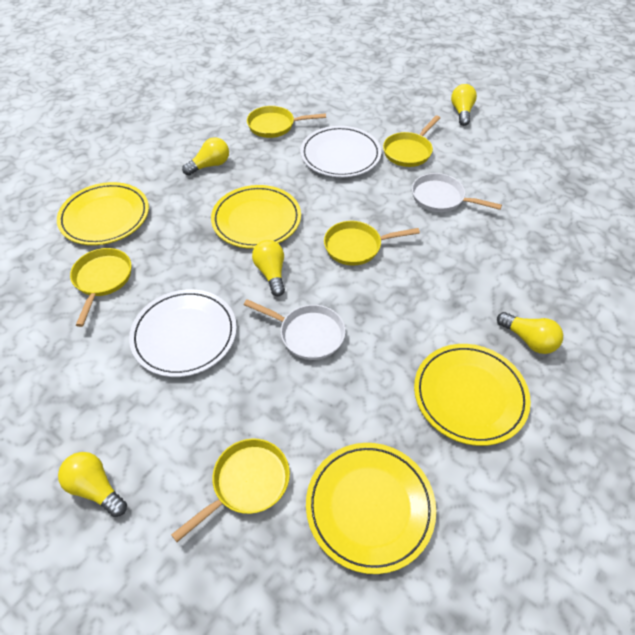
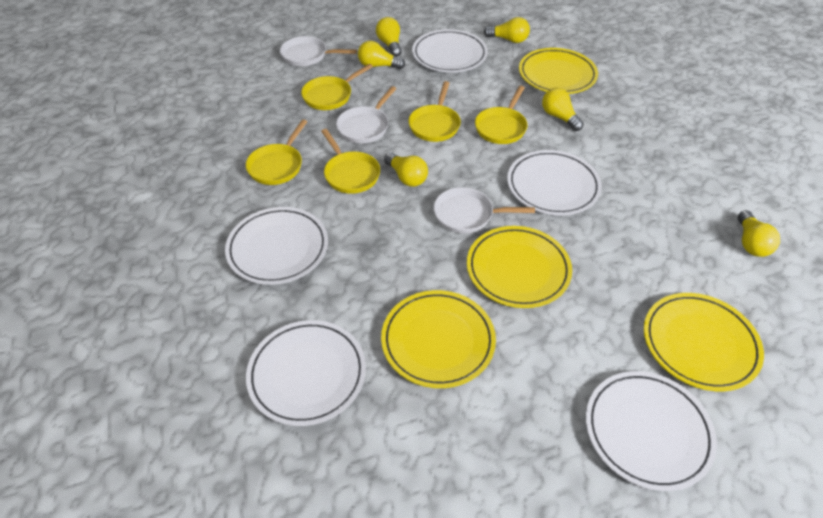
white pan: 2 -> 3
white plate: 2 -> 5
yellow light bulb: 5 -> 6

